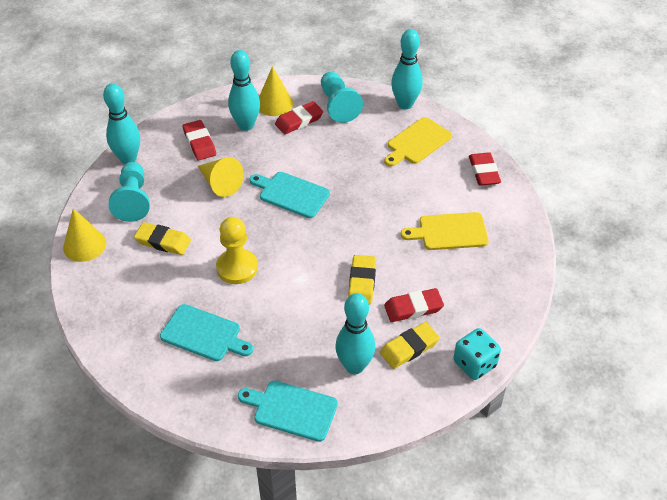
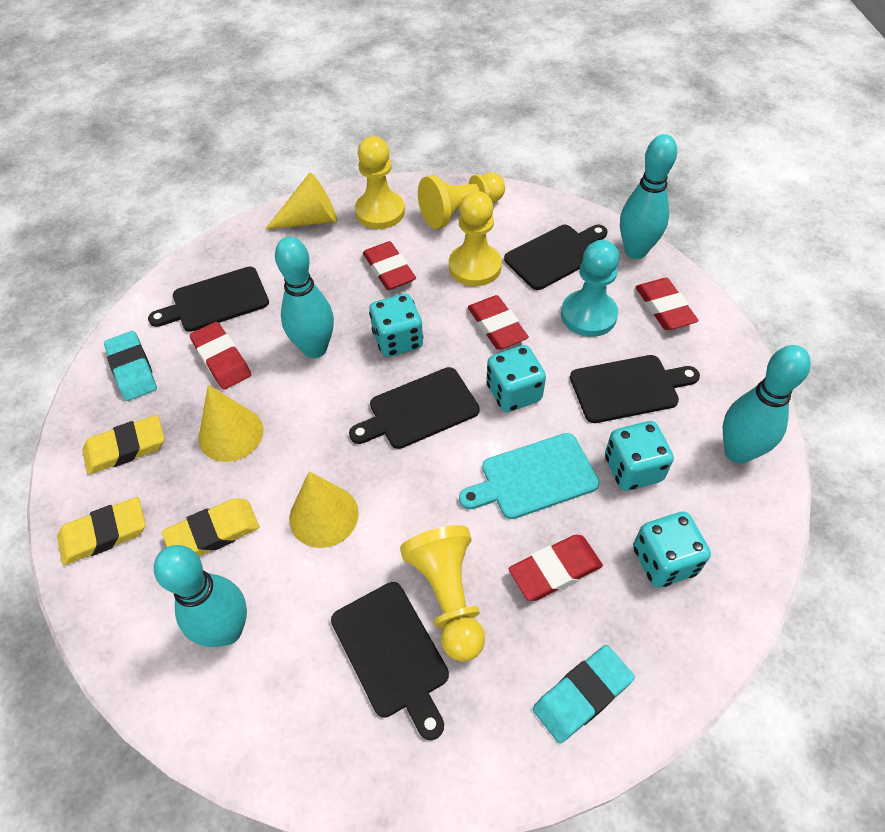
black cutting board: 0 -> 5
red eraser: 4 -> 5
turquoise cutting board: 3 -> 1
turquoise dice: 1 -> 4
turquoise eraser: 0 -> 2
turquoise pawn: 2 -> 1
yellow cutting board: 2 -> 0
yellow pawn: 1 -> 4

